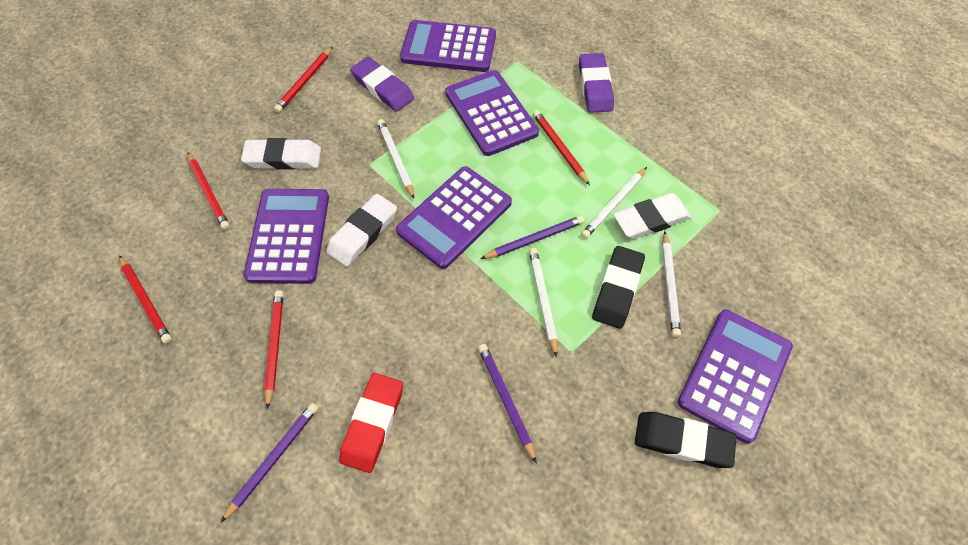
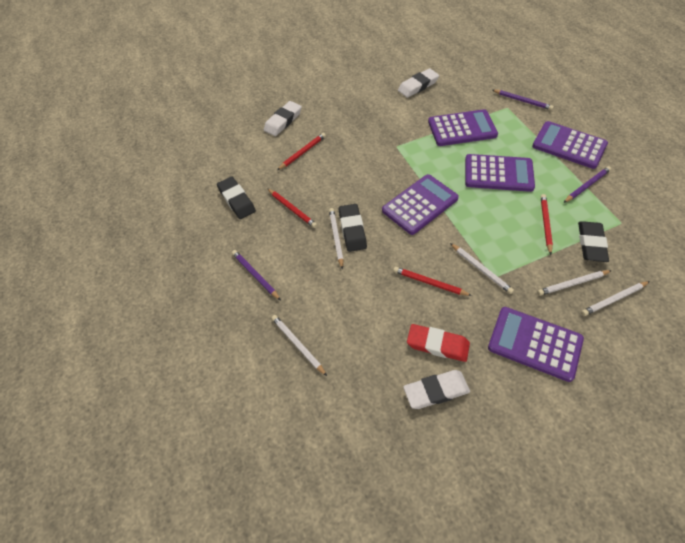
black eraser: 2 -> 3
purple eraser: 2 -> 0
red pencil: 5 -> 4
white pencil: 4 -> 5

